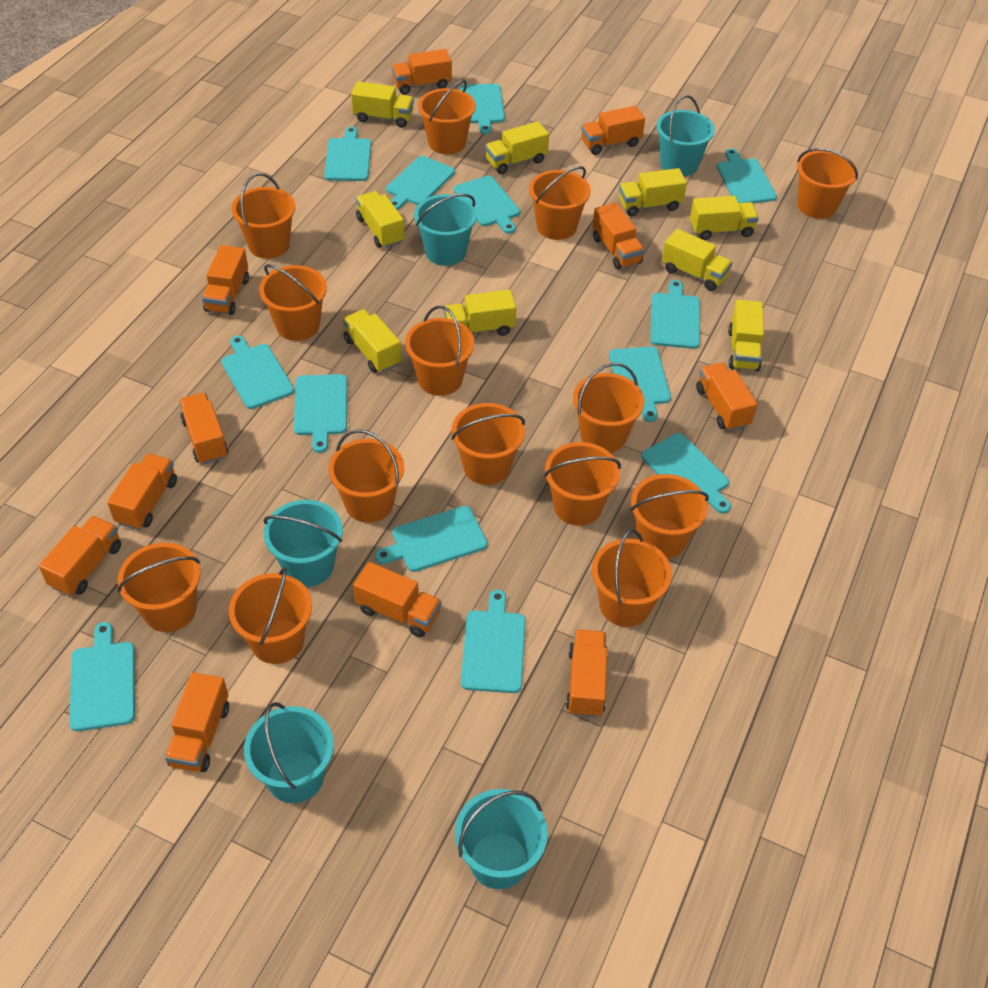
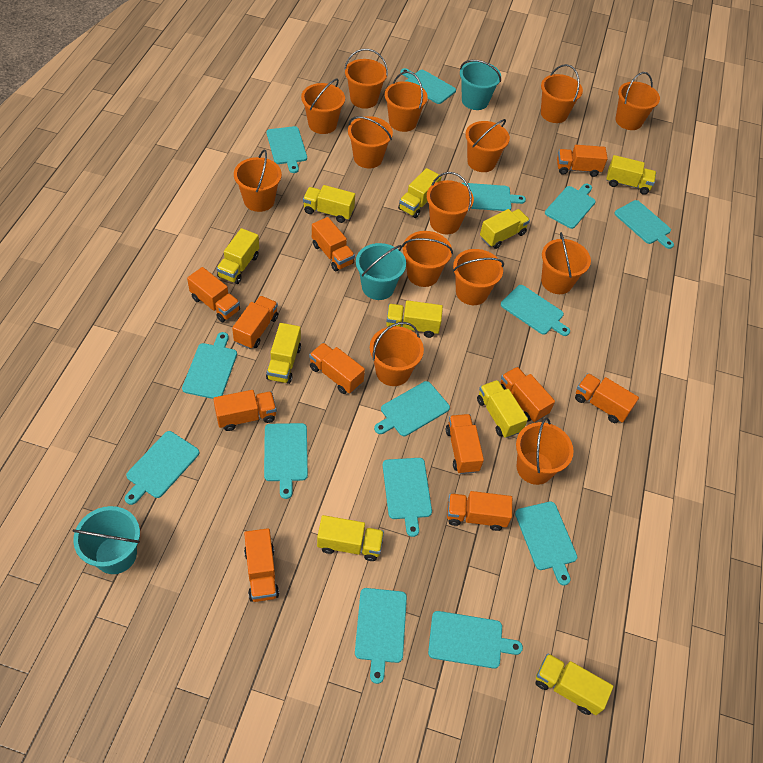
turquoise bucket: 5 -> 3
turquoise cutting board: 13 -> 14
yellow truck: 9 -> 10

